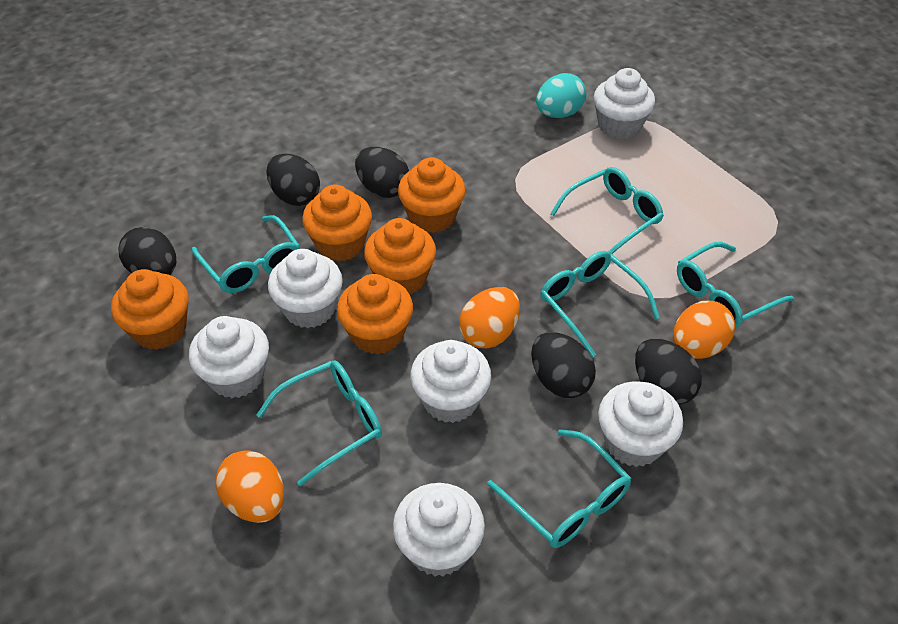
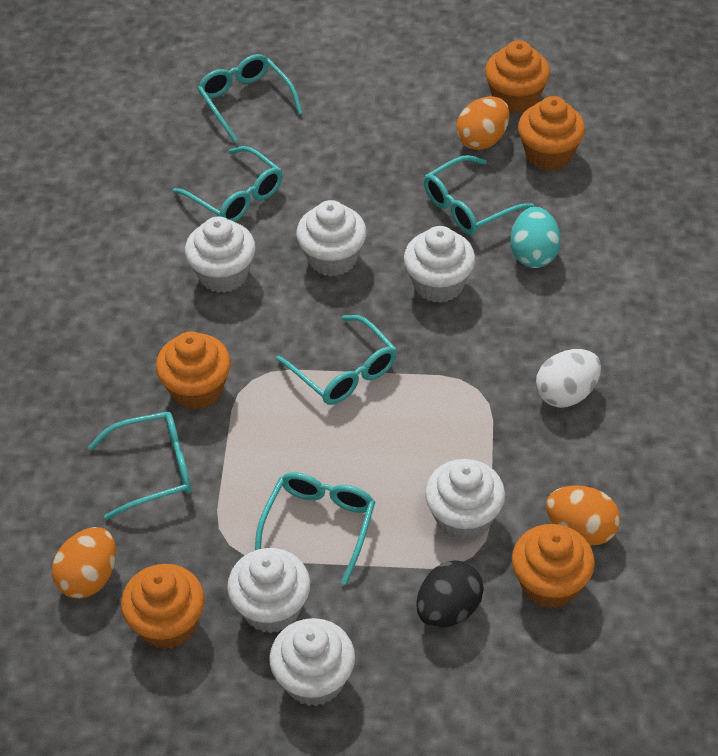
black egg: 5 -> 1
white egg: 0 -> 1

